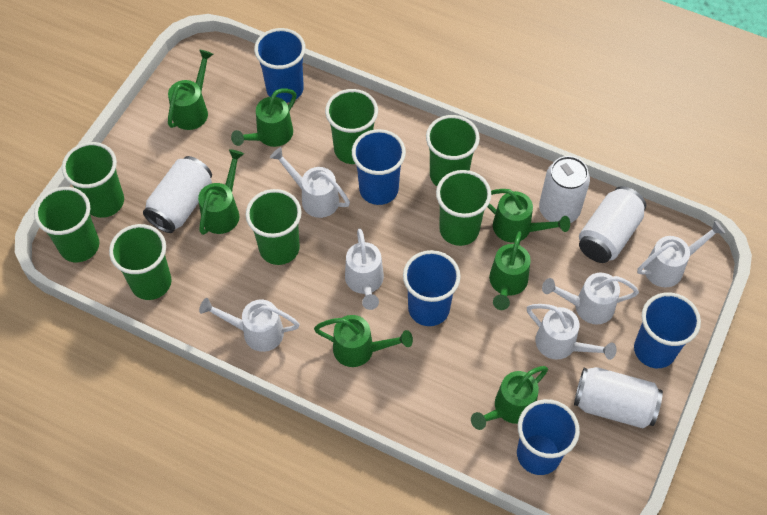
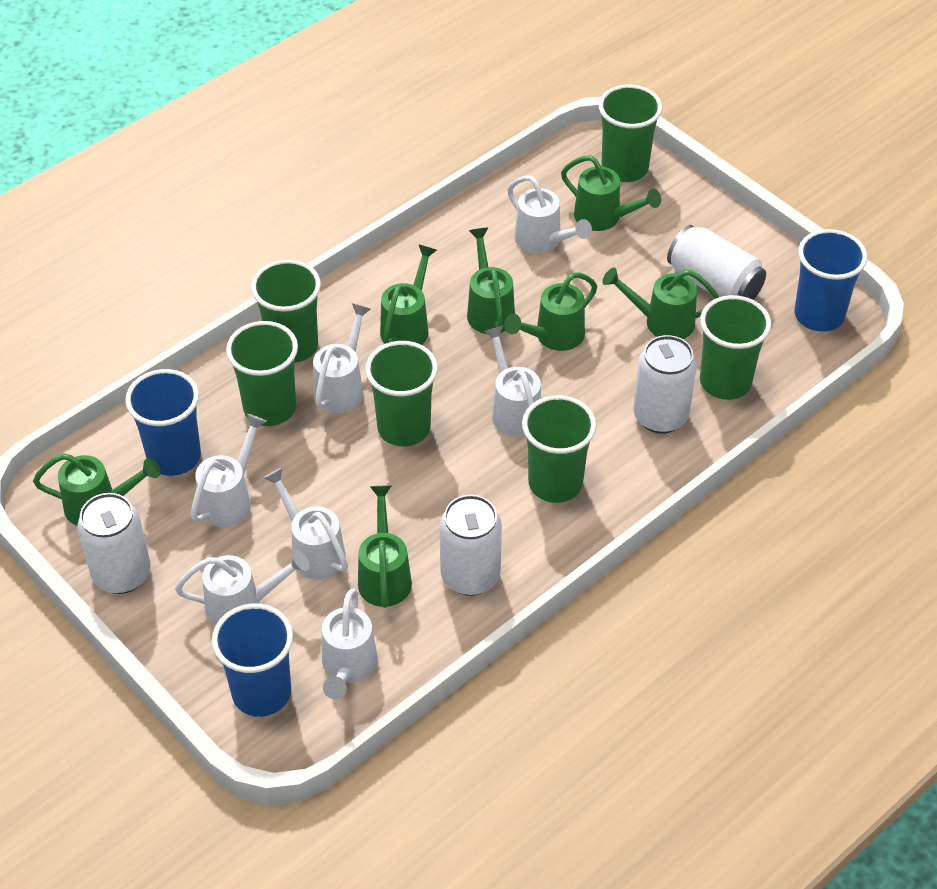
blue cup: 5 -> 3
green cup: 7 -> 6
white watering can: 6 -> 7

